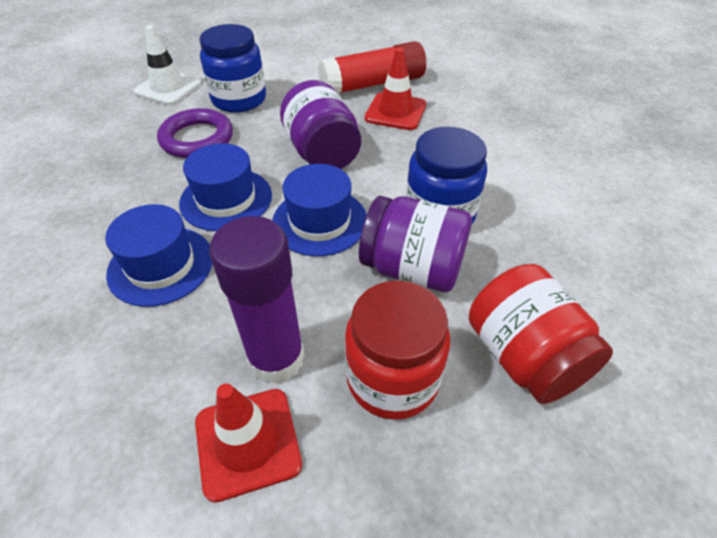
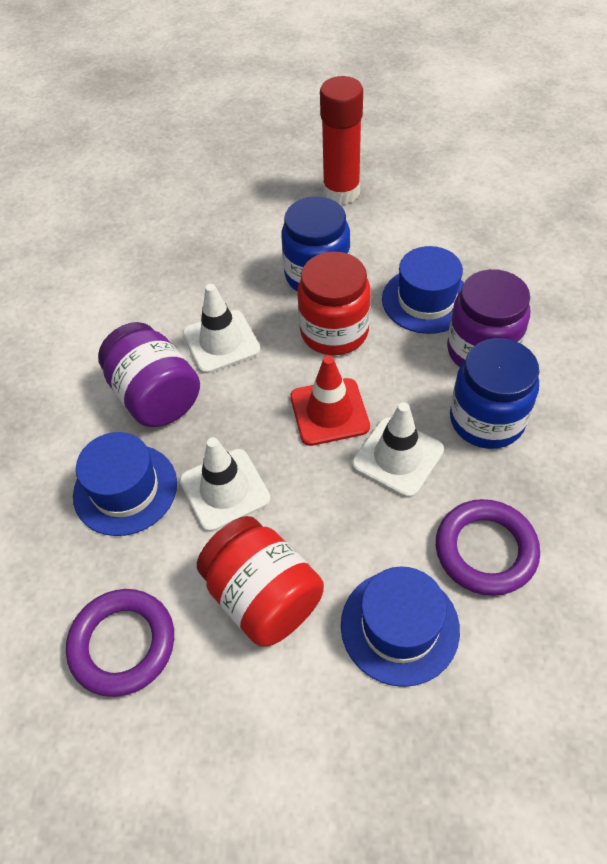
purple glue stick: 1 -> 0
purple ring: 1 -> 2
red traffic cone: 2 -> 1
white traffic cone: 1 -> 3

